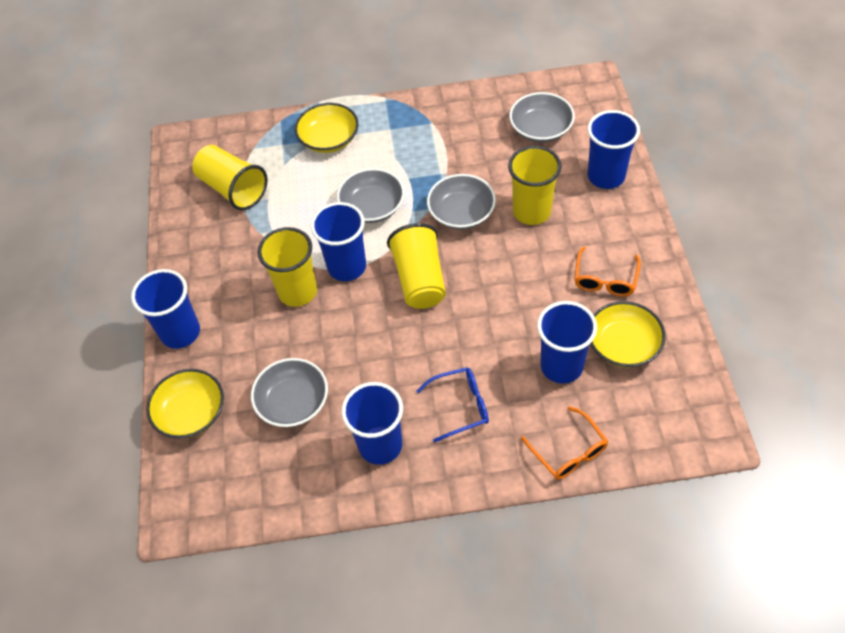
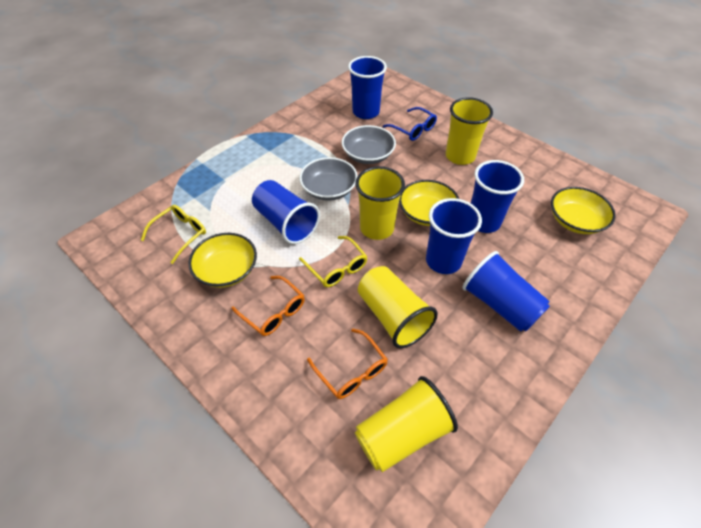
grey bowl: 4 -> 2
yellow glasses: 0 -> 2

